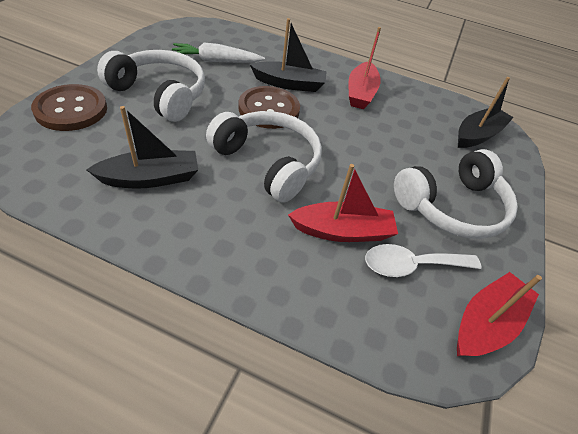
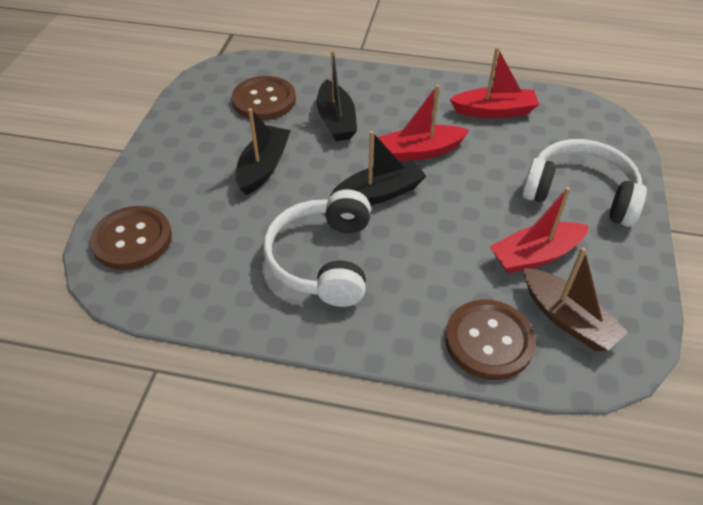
brown boat: 0 -> 1
brown button: 2 -> 3
white carrot: 1 -> 0
white headphones: 3 -> 2
white spoon: 1 -> 0

